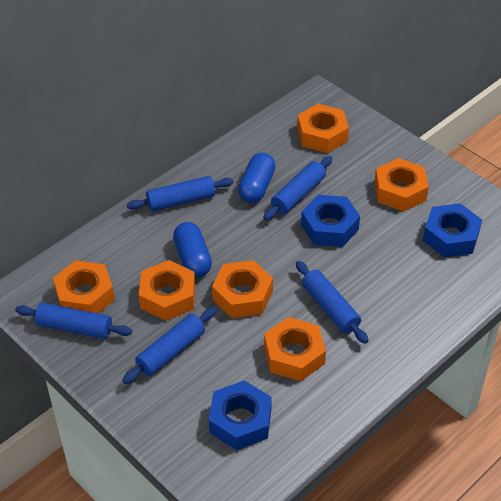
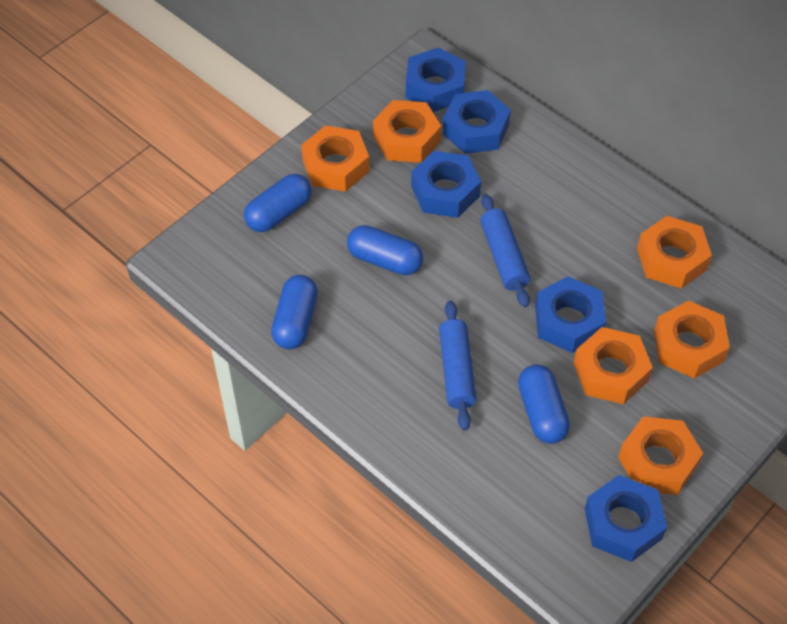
blue capsule: 2 -> 4
blue nut: 3 -> 5
blue rolling pin: 5 -> 2

